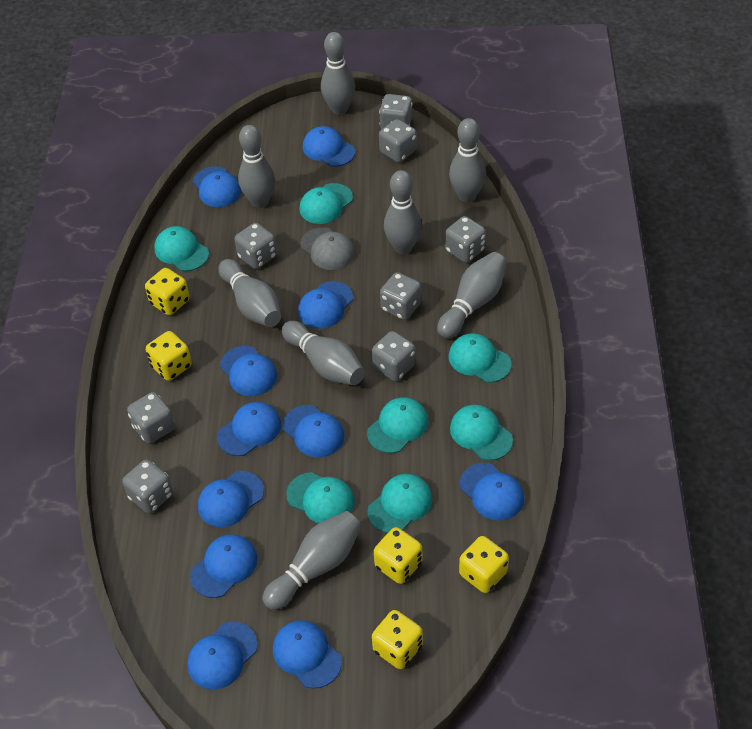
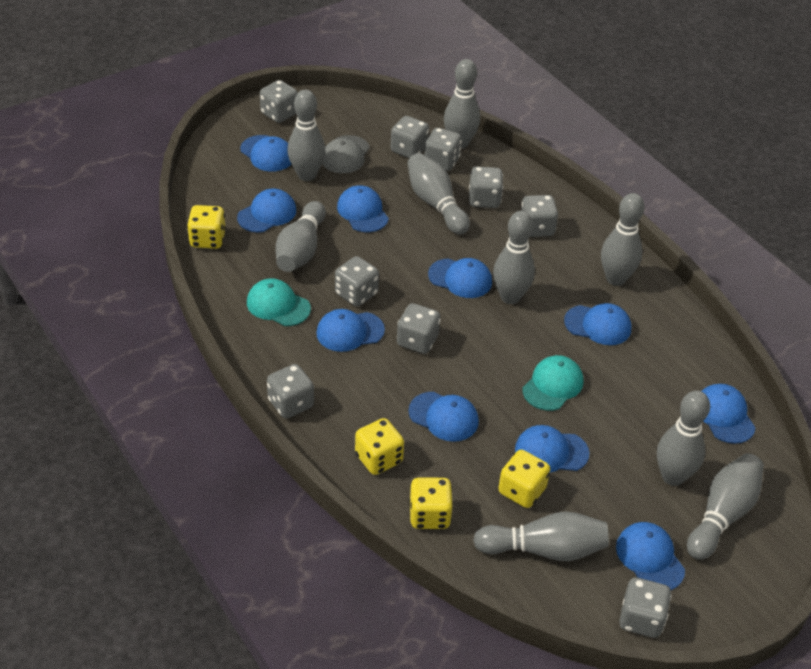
blue cap: 11 -> 10
grey bowling pin: 8 -> 9
grey dice: 8 -> 9
turquoise cap: 7 -> 2
yellow dice: 5 -> 4

